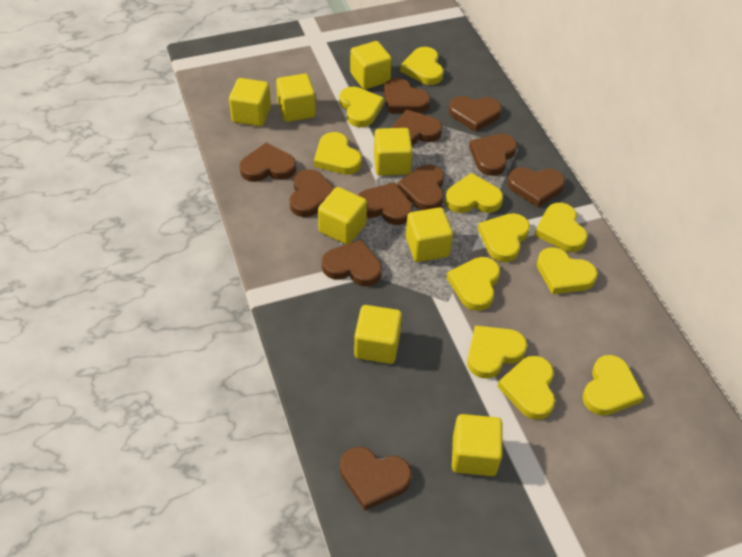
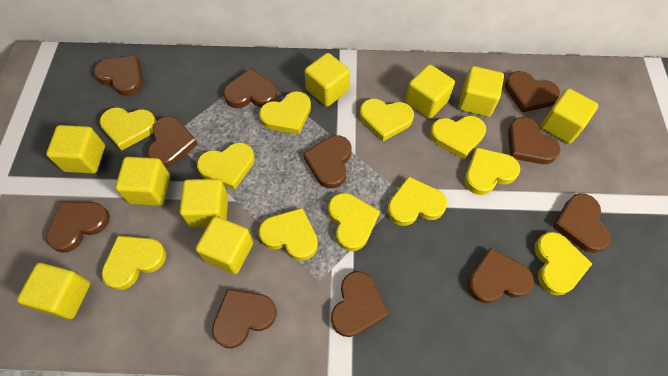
yellow cube: 8 -> 9

